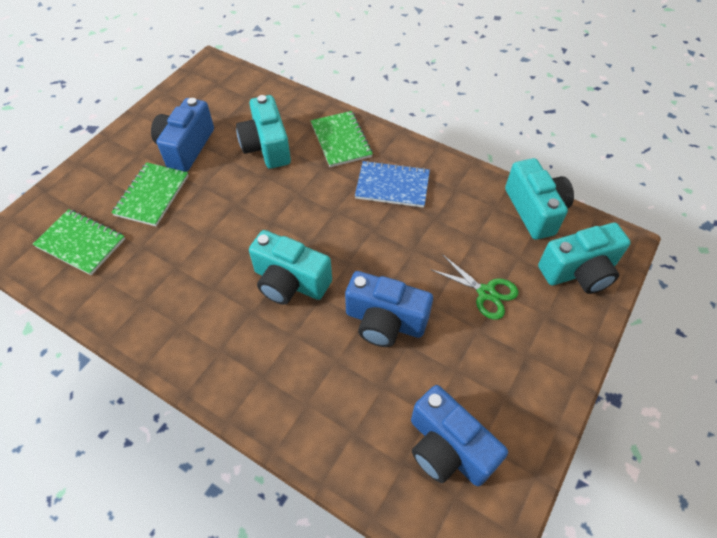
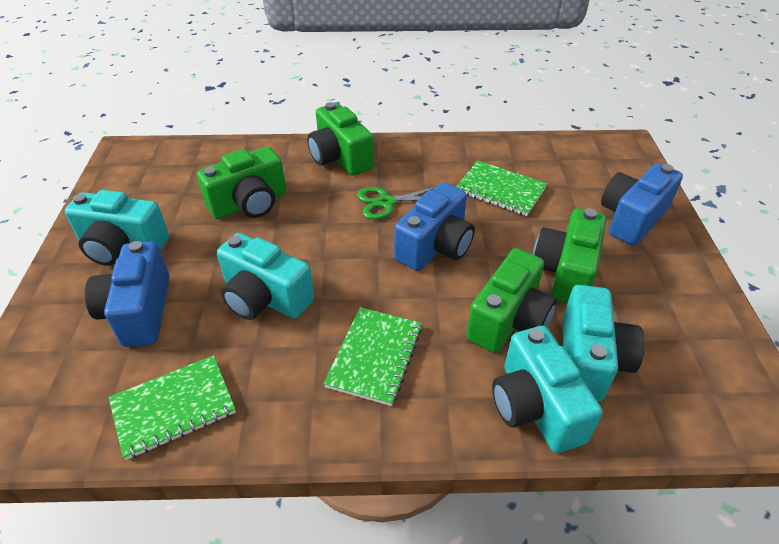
blue notebook: 1 -> 0
green camera: 0 -> 4

